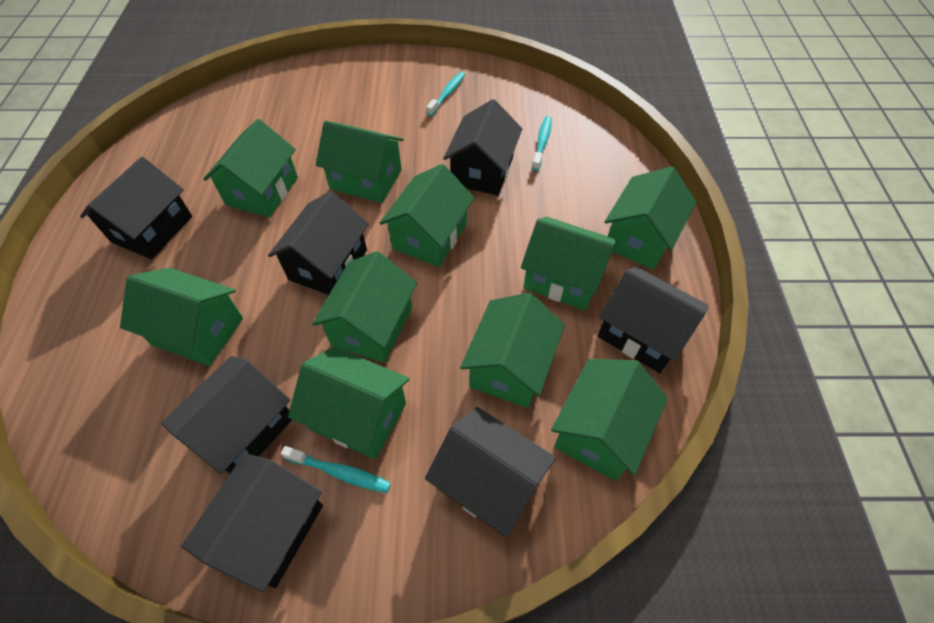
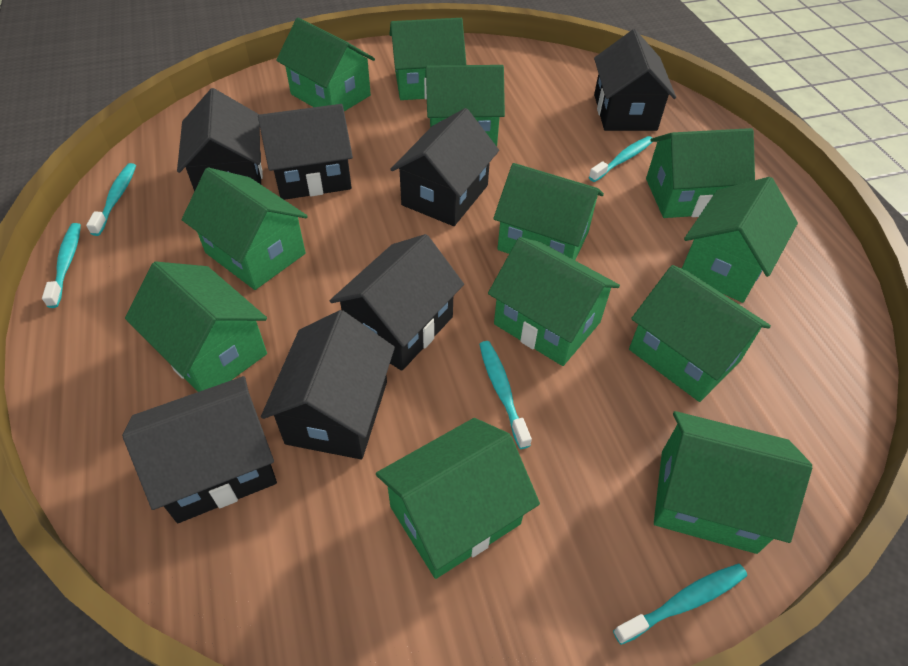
green house: 10 -> 12
turquoise toothbrush: 3 -> 5

